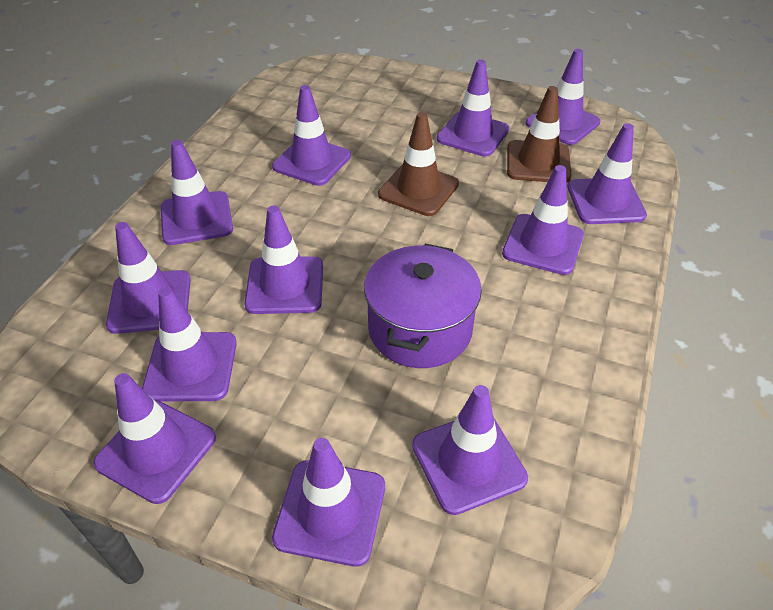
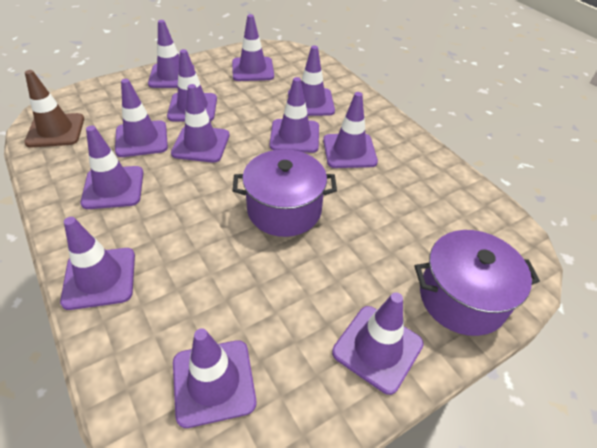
brown traffic cone: 2 -> 1
purple pot: 1 -> 2

